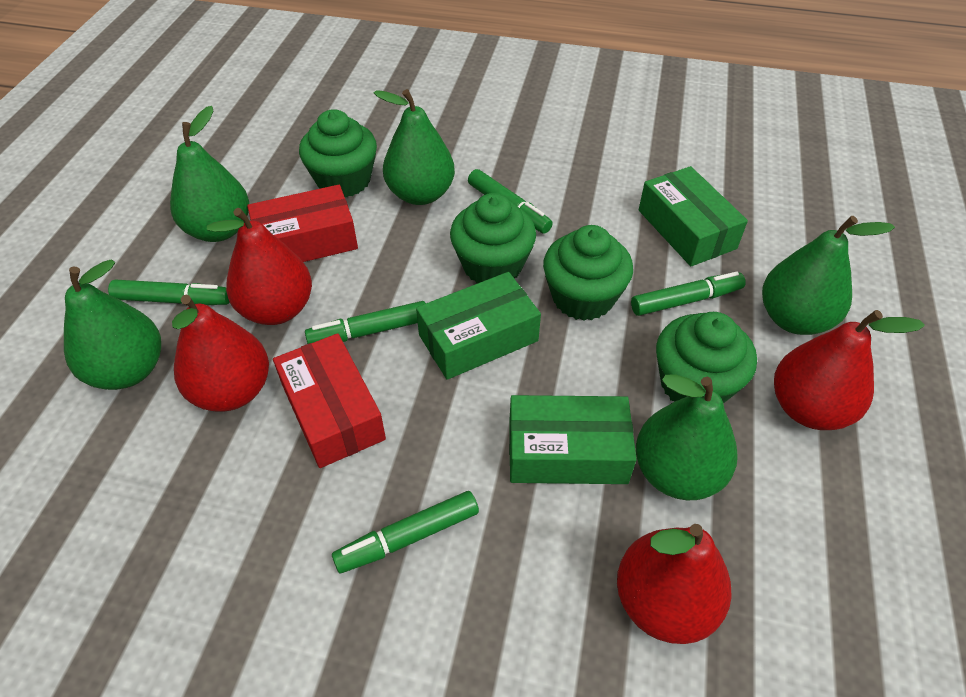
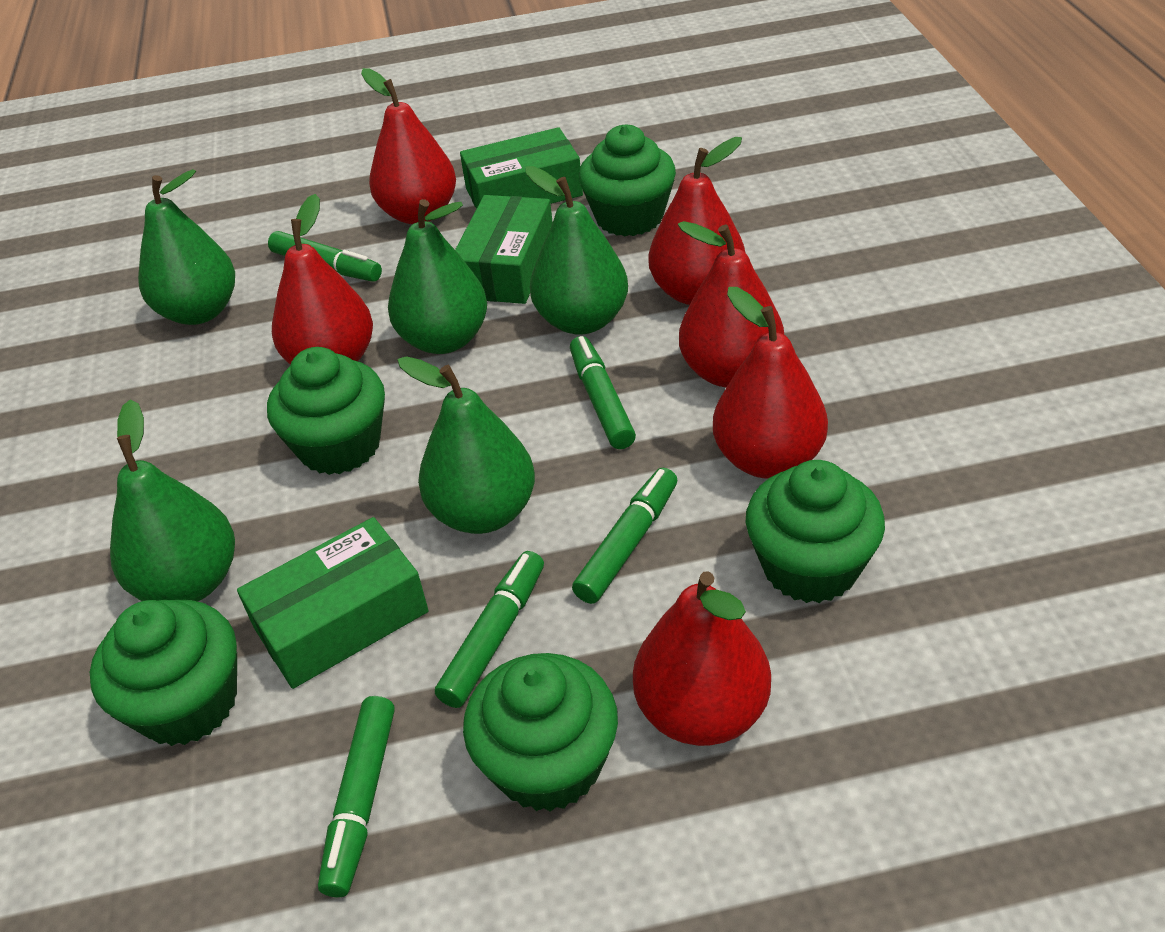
green cupcake: 4 -> 5
red box: 2 -> 0
red pear: 4 -> 6

